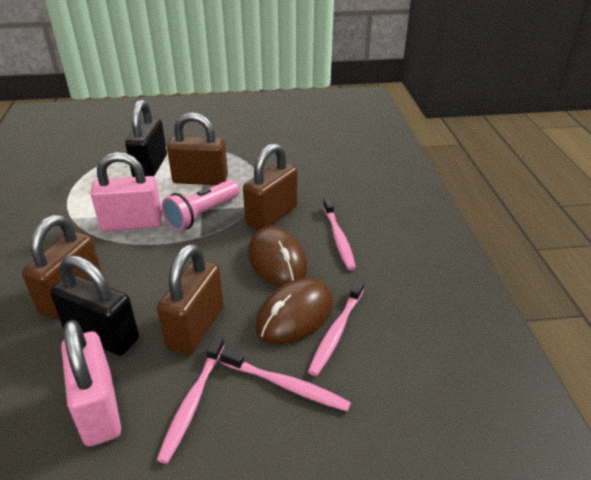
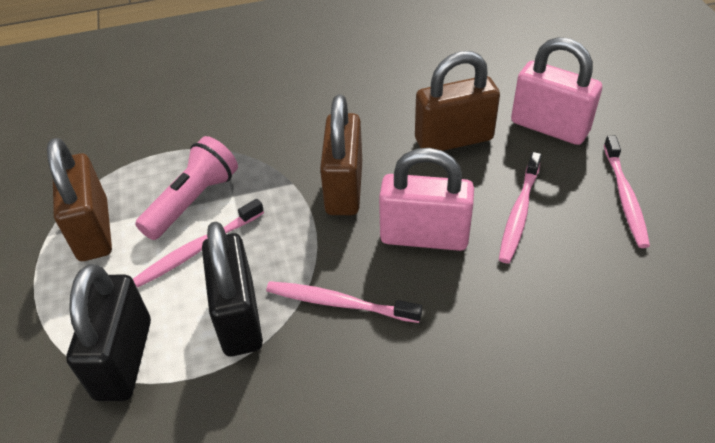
brown mouse: 2 -> 0
brown padlock: 4 -> 3

